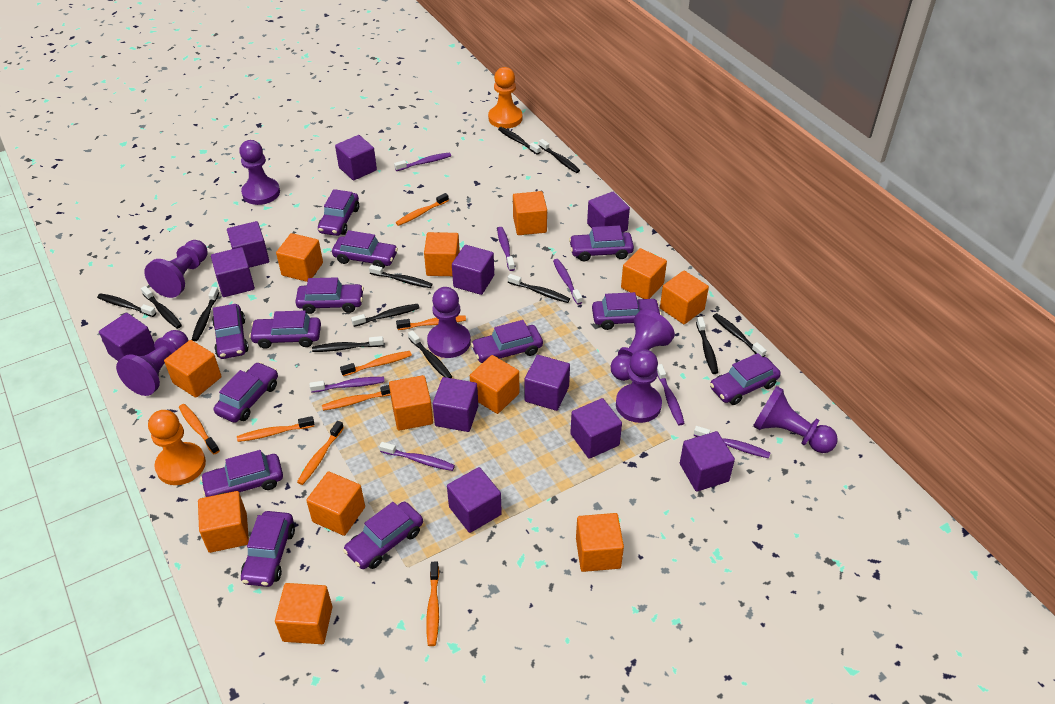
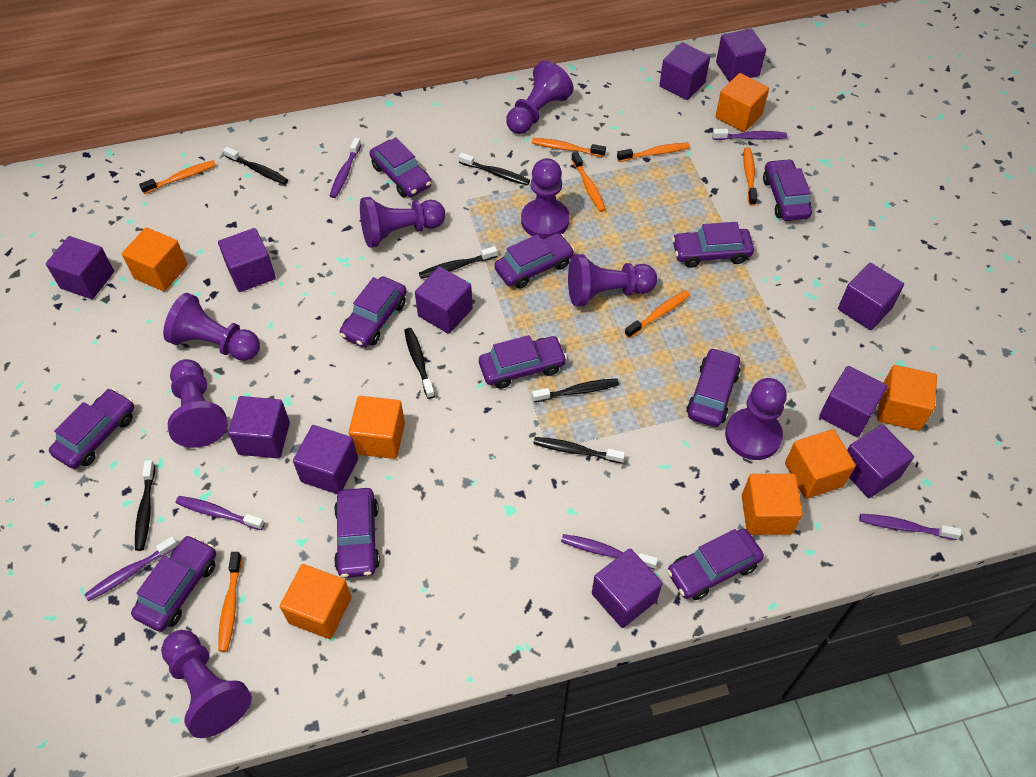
black toothbrush: 12 -> 7
orange cube: 12 -> 7
orange pawn: 2 -> 0
orange toothbrush: 8 -> 7
purple car: 13 -> 11
purple pawn: 7 -> 8
purple toothbrush: 7 -> 6

